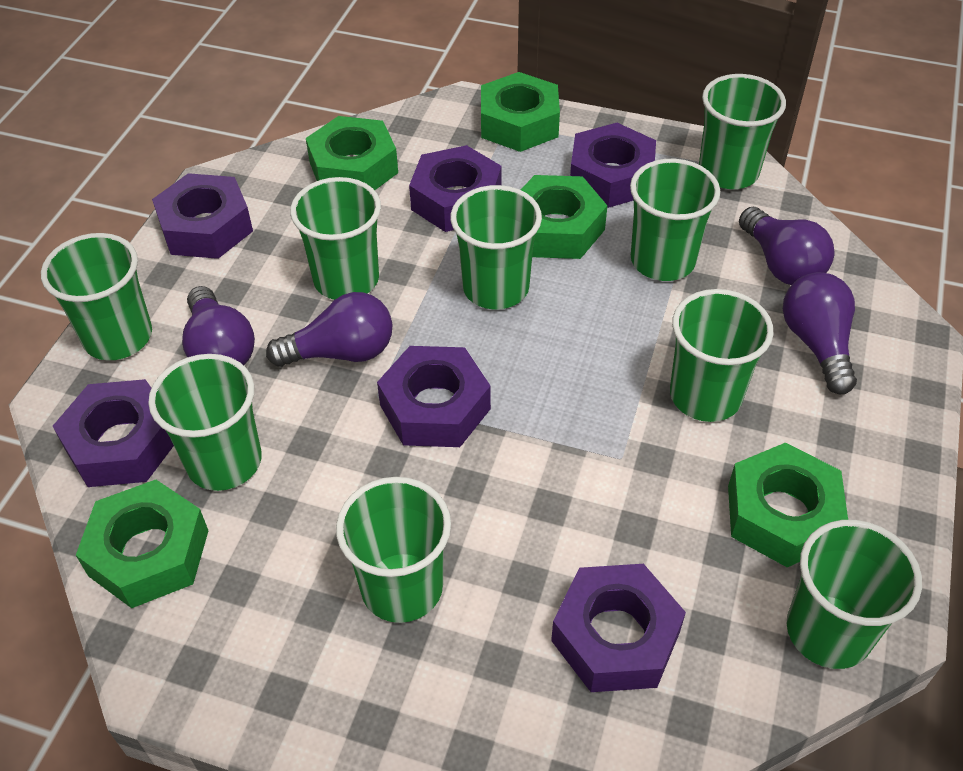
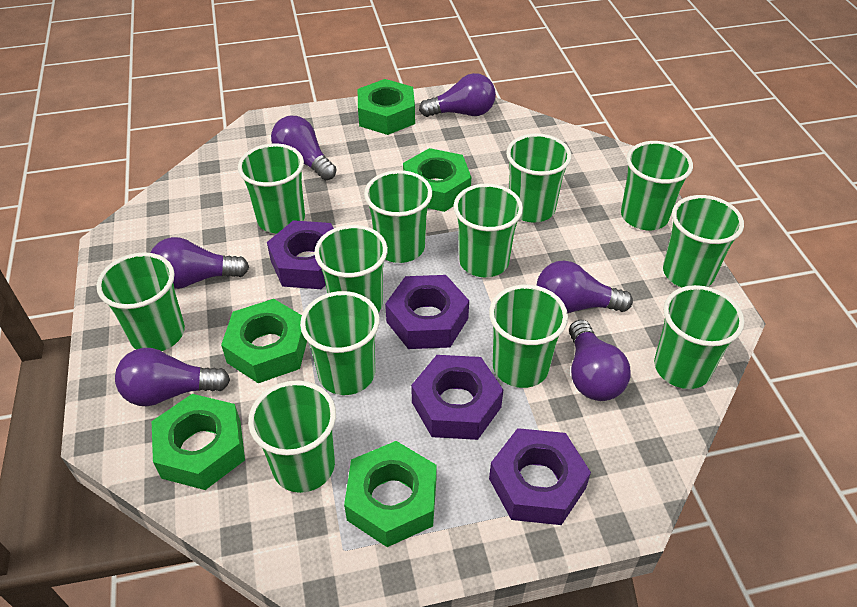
green cup: 9 -> 12
purple light bulb: 4 -> 6
purple nut: 6 -> 4

